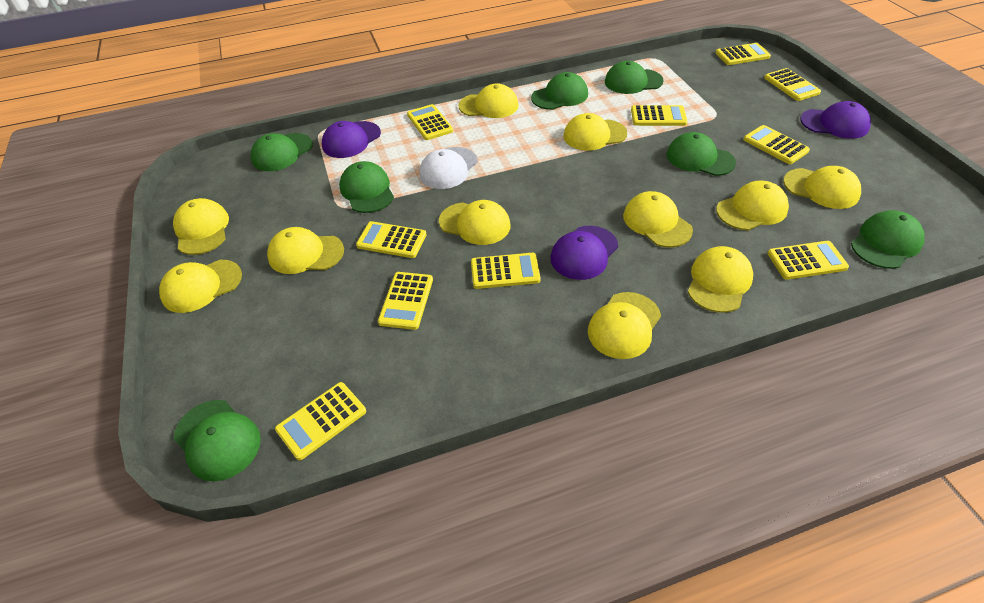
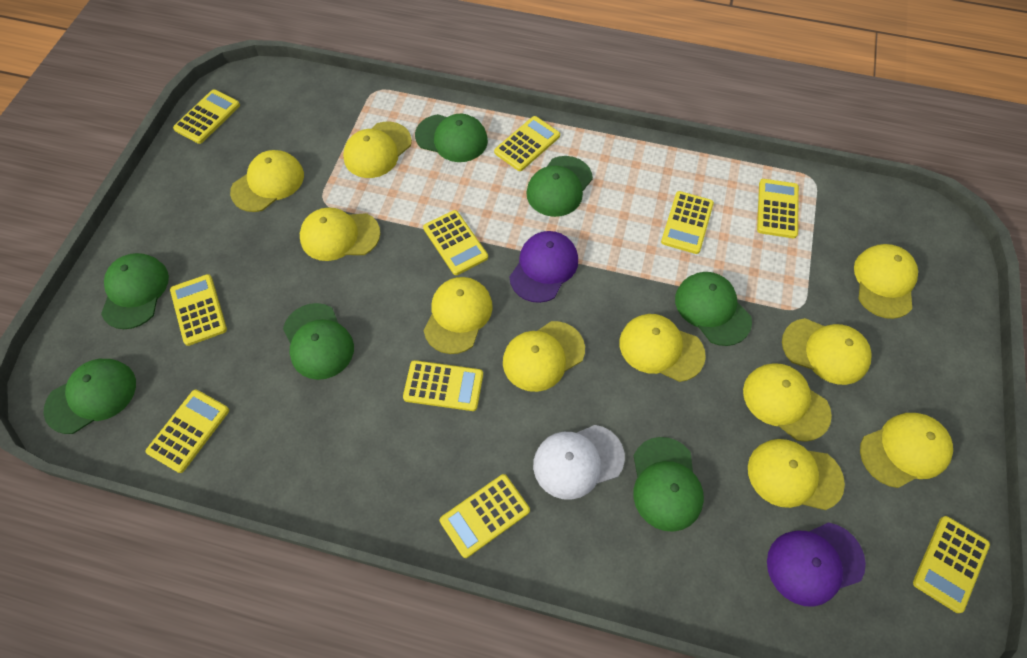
purple cap: 3 -> 2

